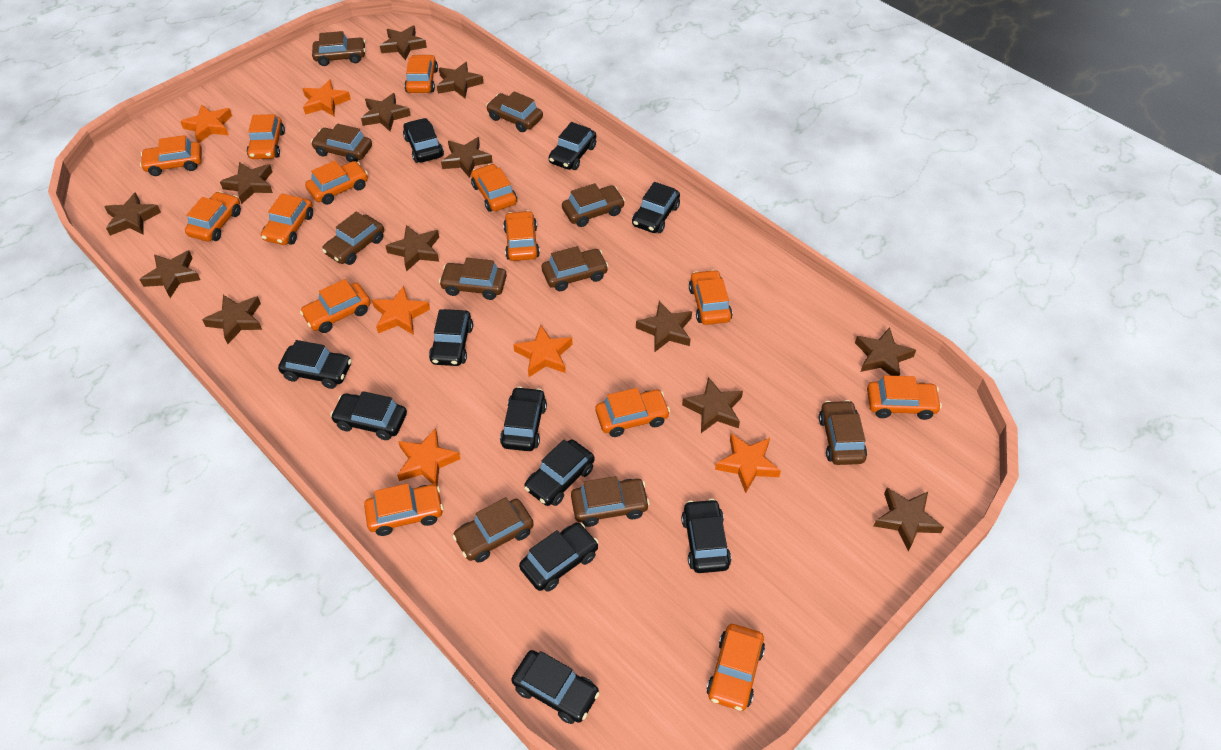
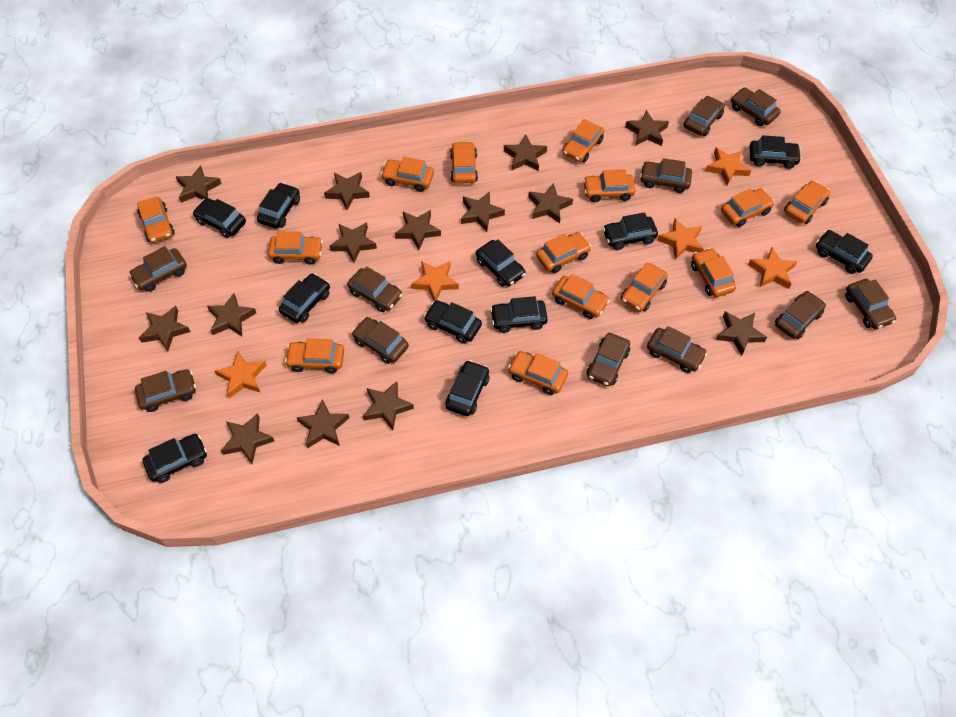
brown car: 10 -> 11
brown star: 13 -> 14
orange star: 6 -> 5

